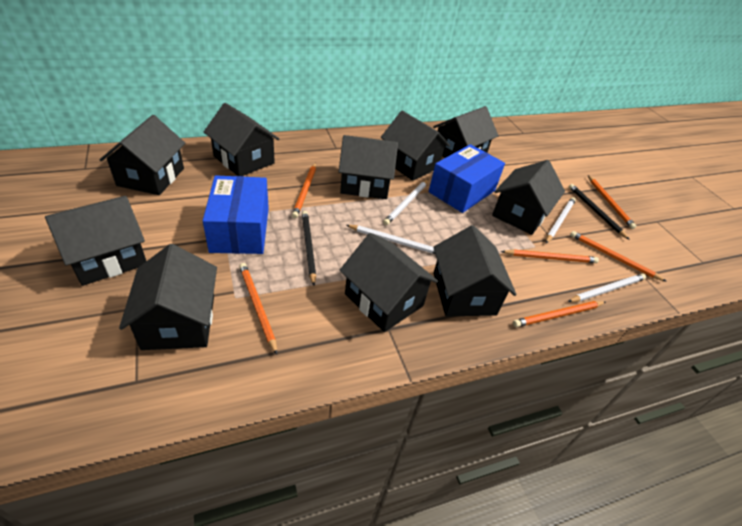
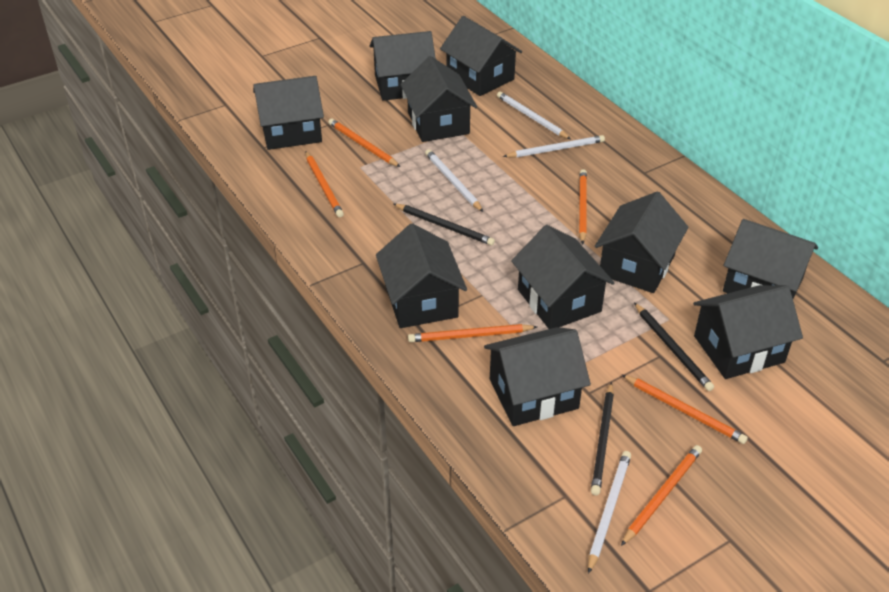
black pencil: 2 -> 3
blue box: 2 -> 0

